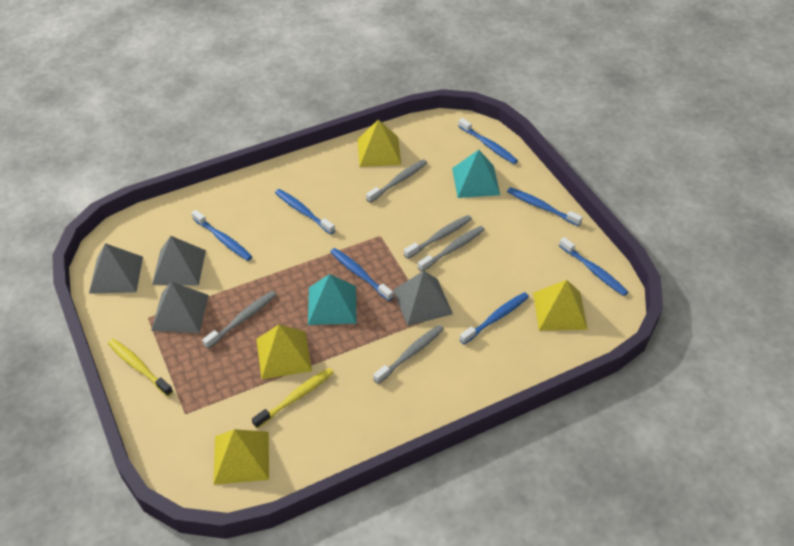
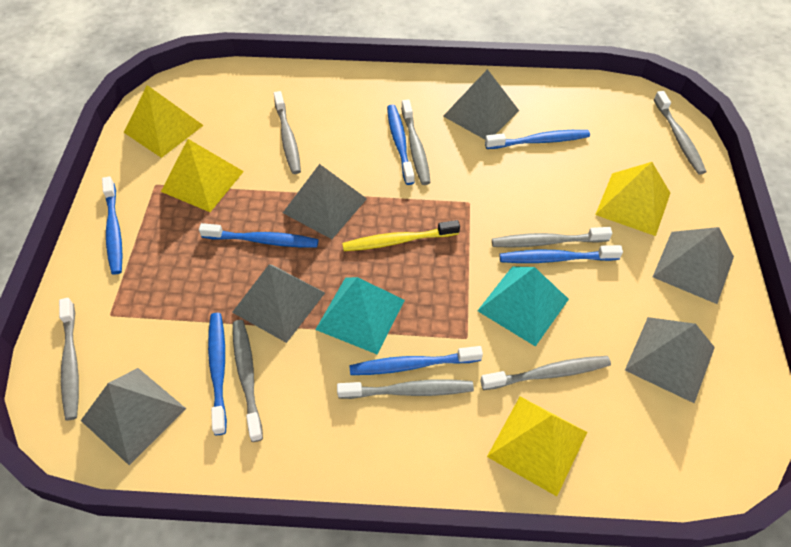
grey pyramid: 4 -> 6
grey toothbrush: 5 -> 8
yellow toothbrush: 2 -> 1

